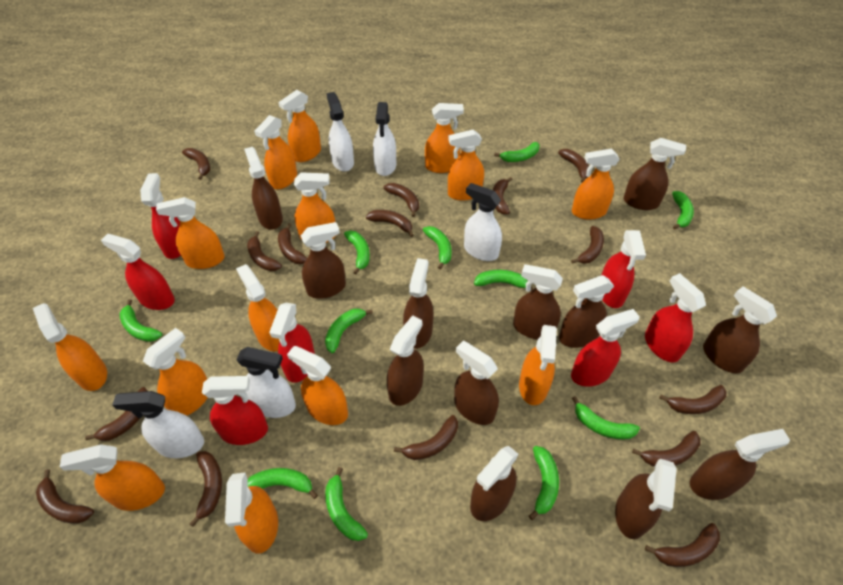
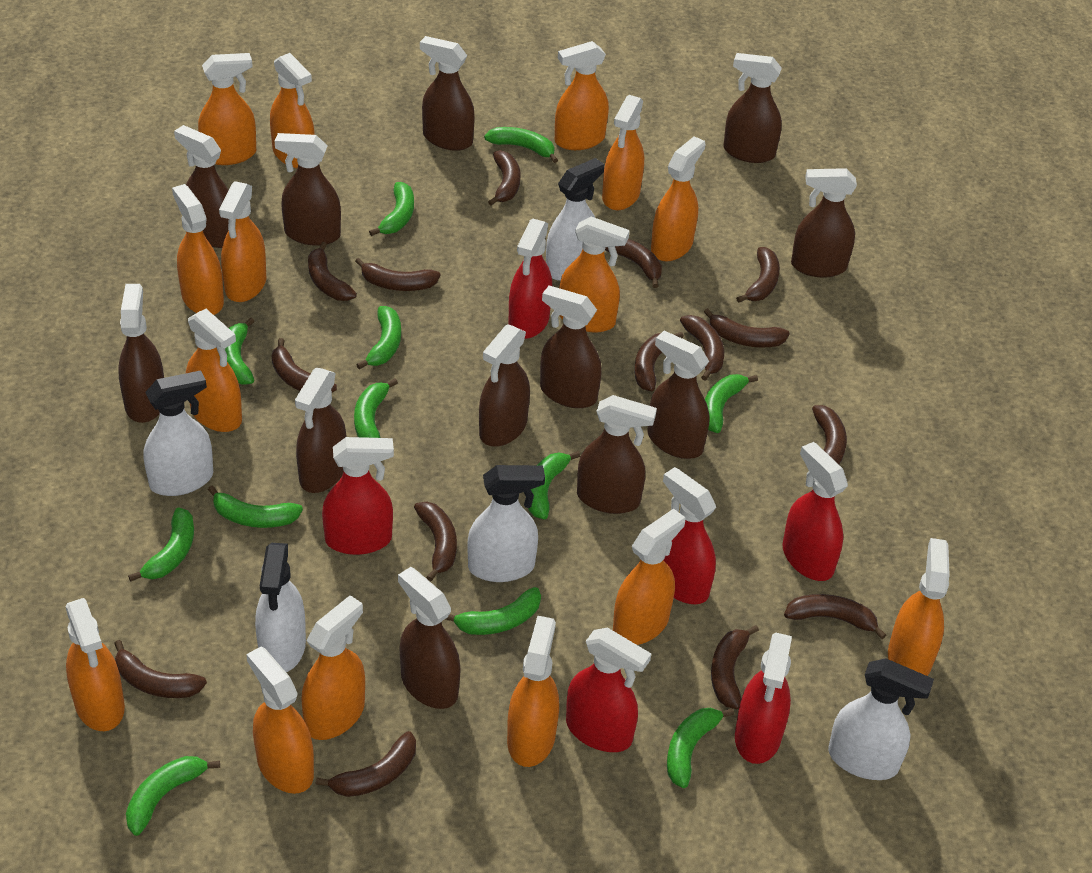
green banana: 11 -> 12
orange spray bottle: 14 -> 15
red spray bottle: 7 -> 6

